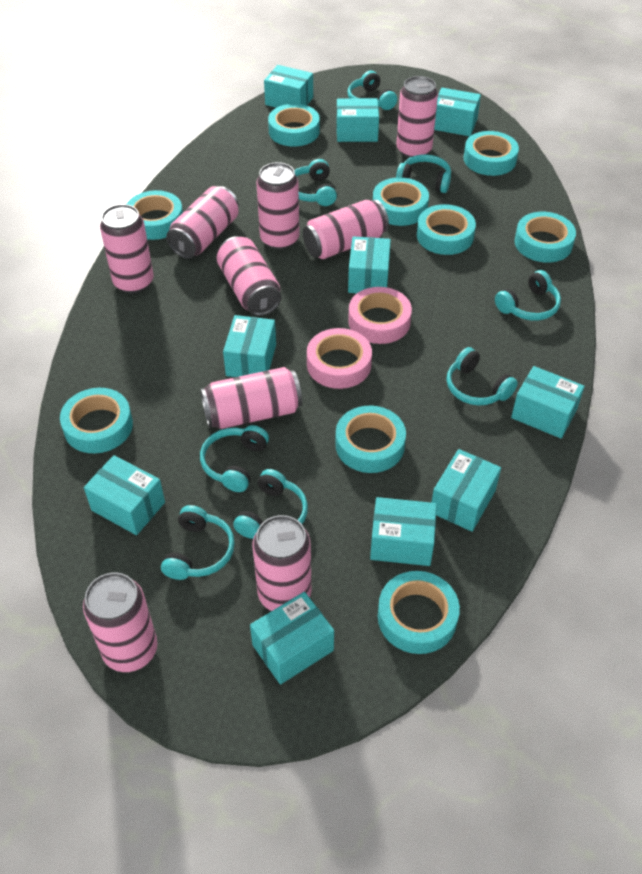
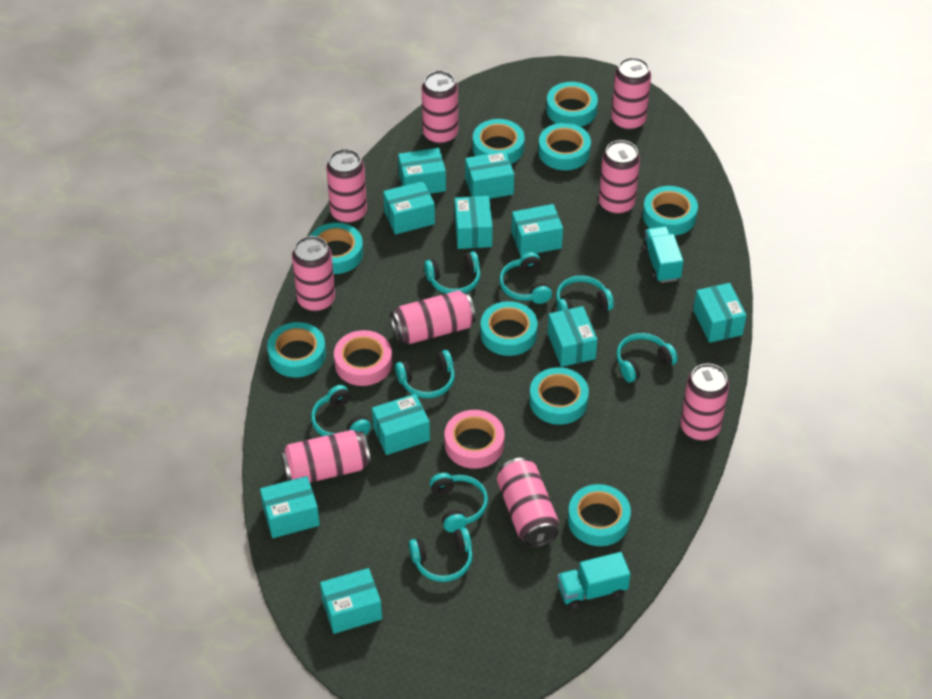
turquoise truck: 0 -> 2

